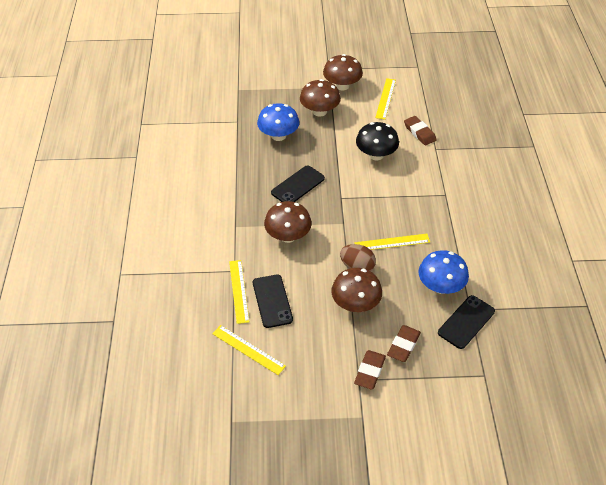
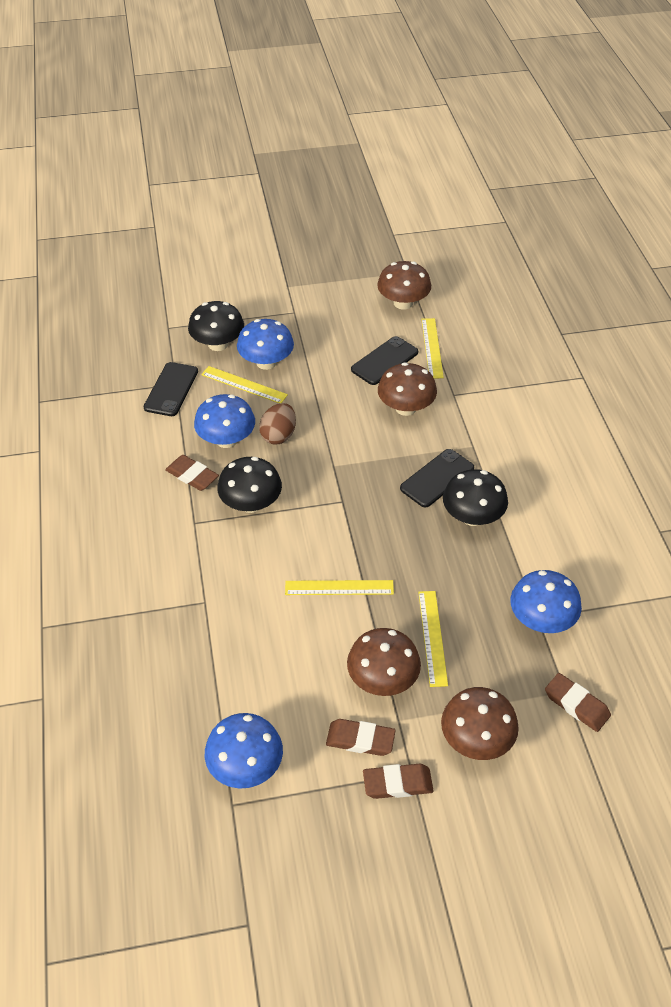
black mushroom: 1 -> 3
blue mushroom: 2 -> 4
brown eraser: 3 -> 4

